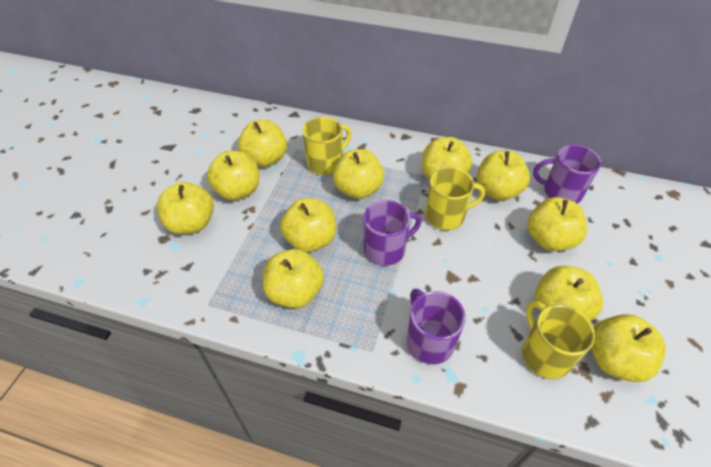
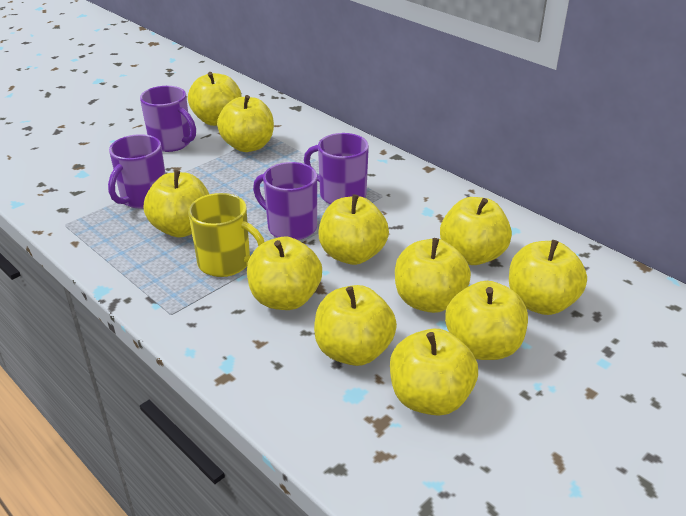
purple mug: 3 -> 4
yellow mug: 3 -> 1

